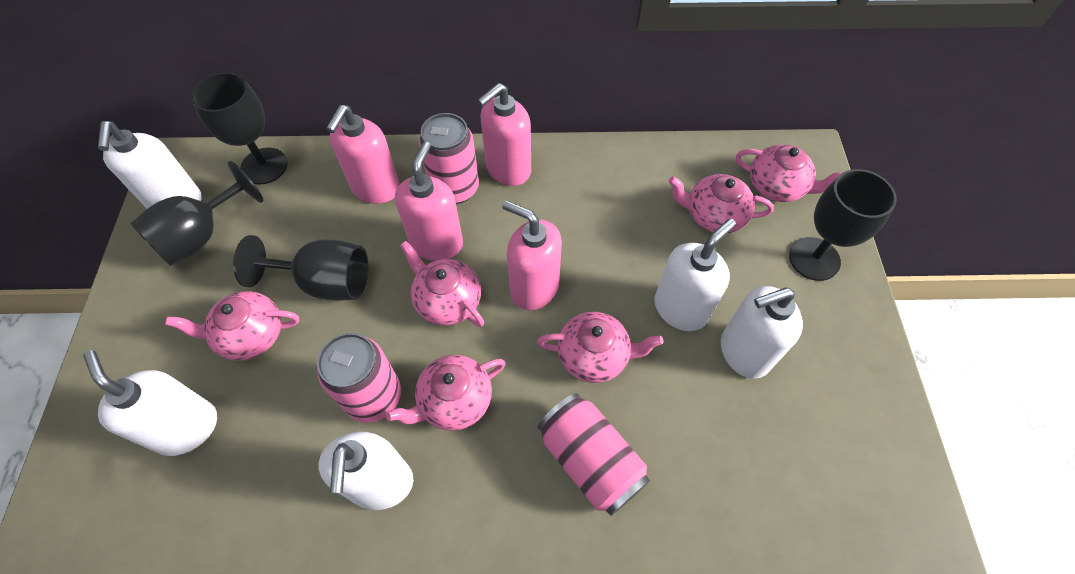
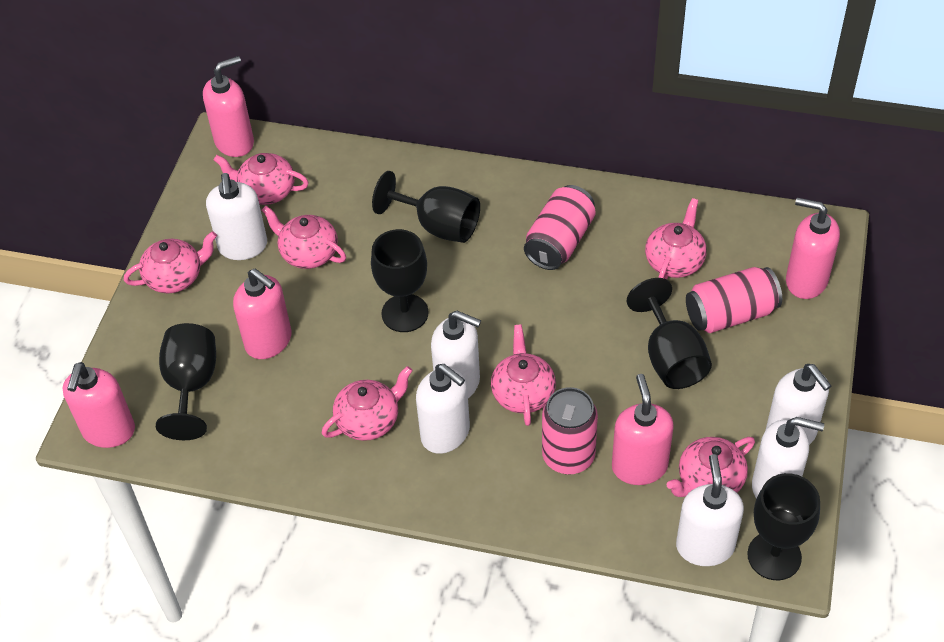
black goblet: 4 -> 5
pink soap dispenser: 4 -> 5
pink teapot: 6 -> 7
white soap dispenser: 5 -> 6

